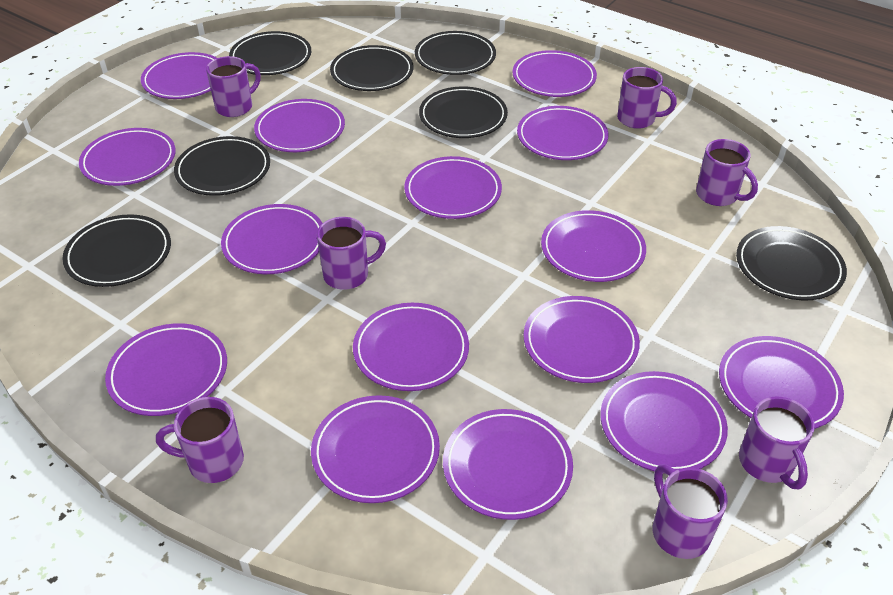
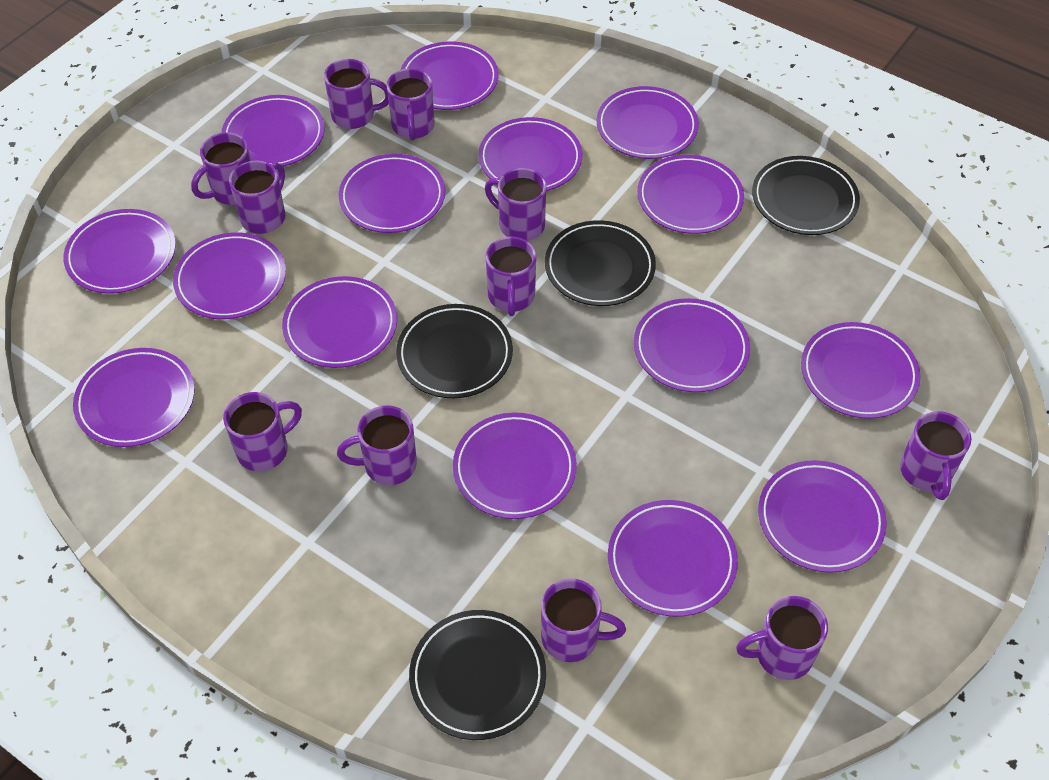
black plate: 7 -> 4
purple mug: 7 -> 11

